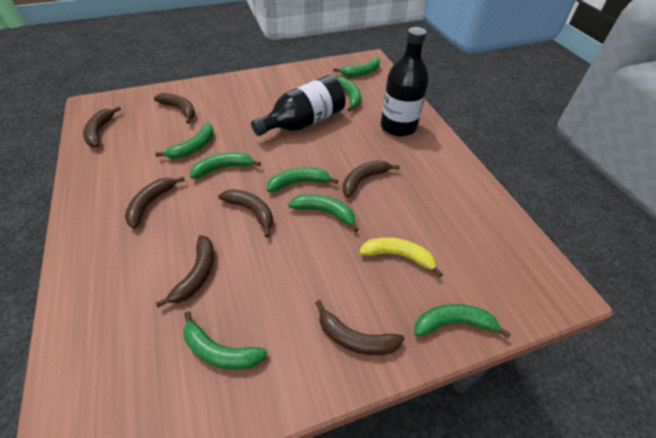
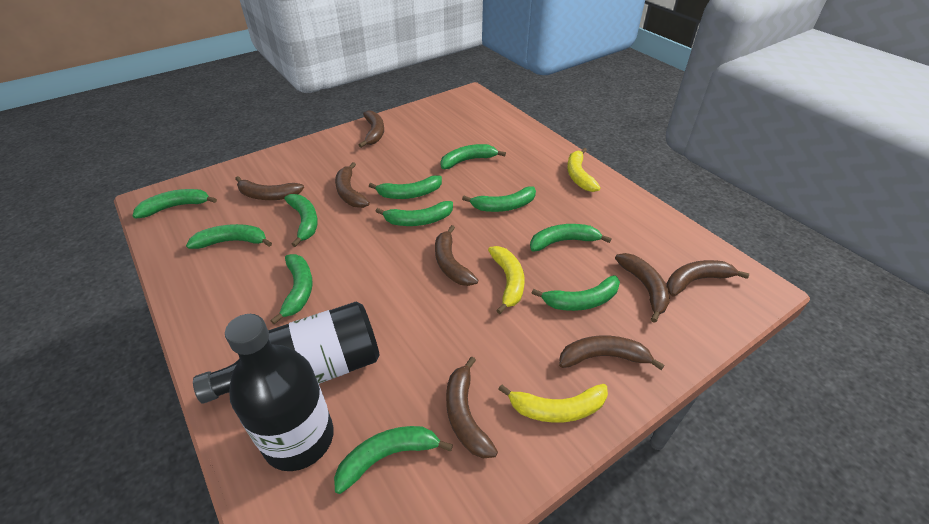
brown banana: 7 -> 8
green banana: 8 -> 11
yellow banana: 1 -> 3

